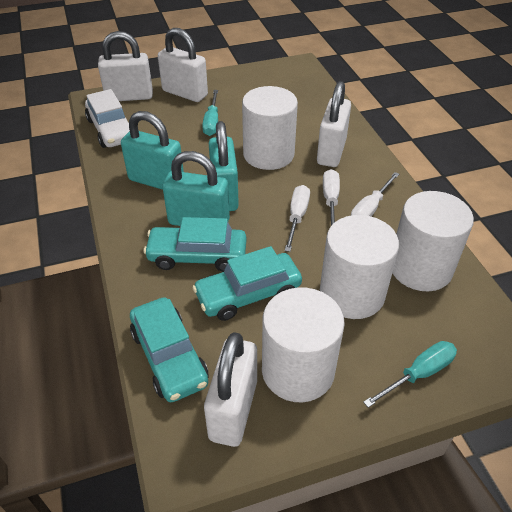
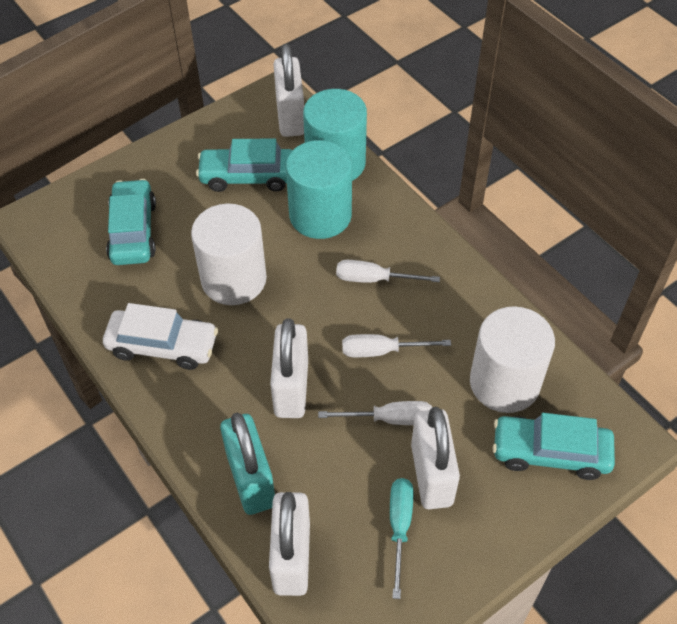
turquoise cylinder: 0 -> 2
turquoise padlock: 3 -> 1
turquoise screwdriver: 2 -> 1
white cylinder: 4 -> 2

